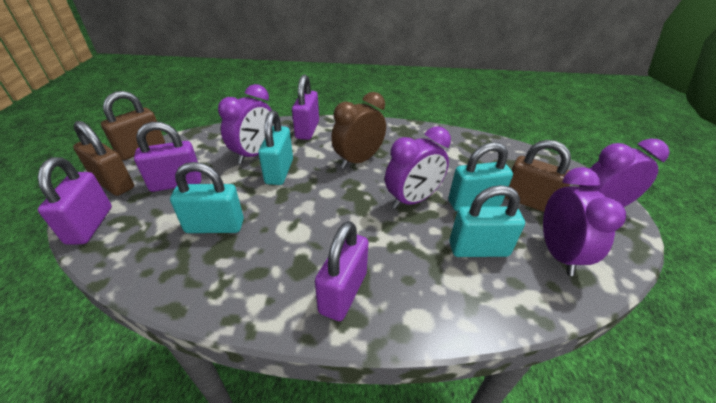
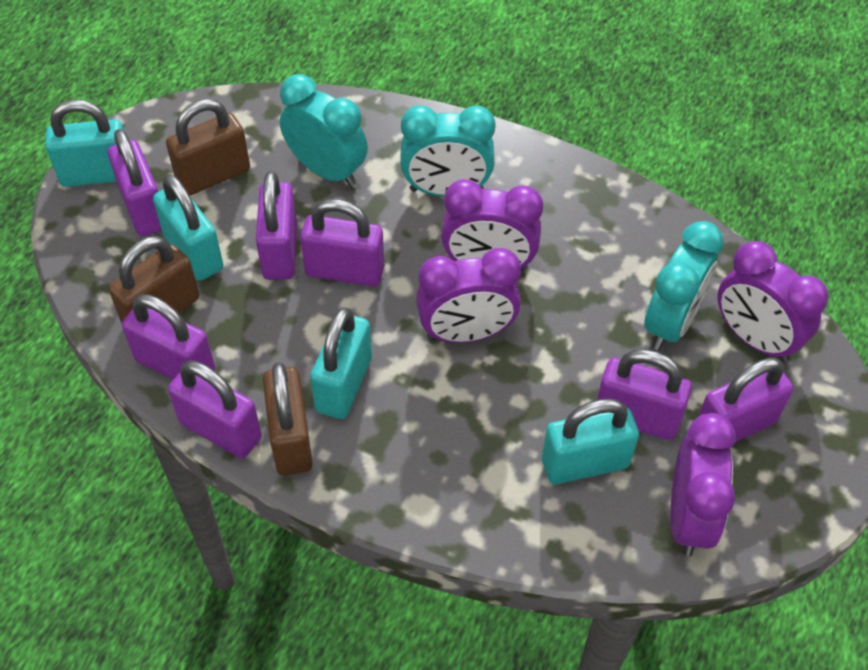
brown clock: 1 -> 0
purple padlock: 4 -> 7
turquoise clock: 0 -> 3

